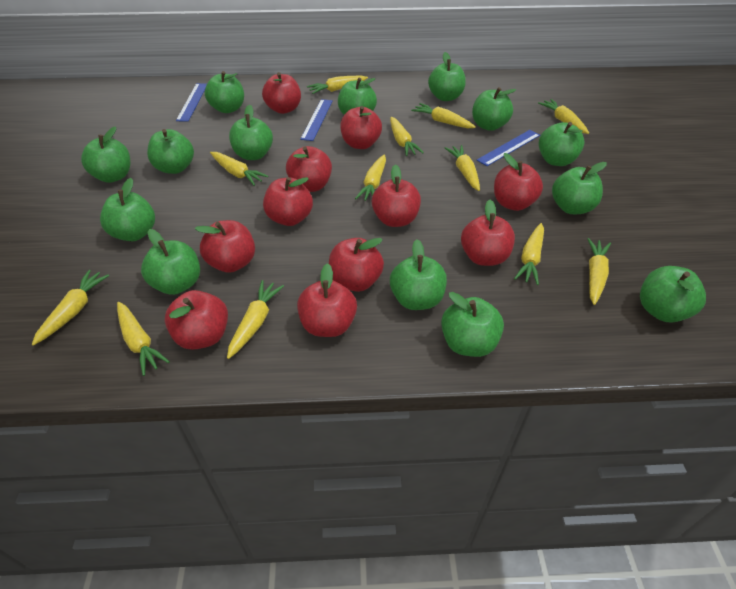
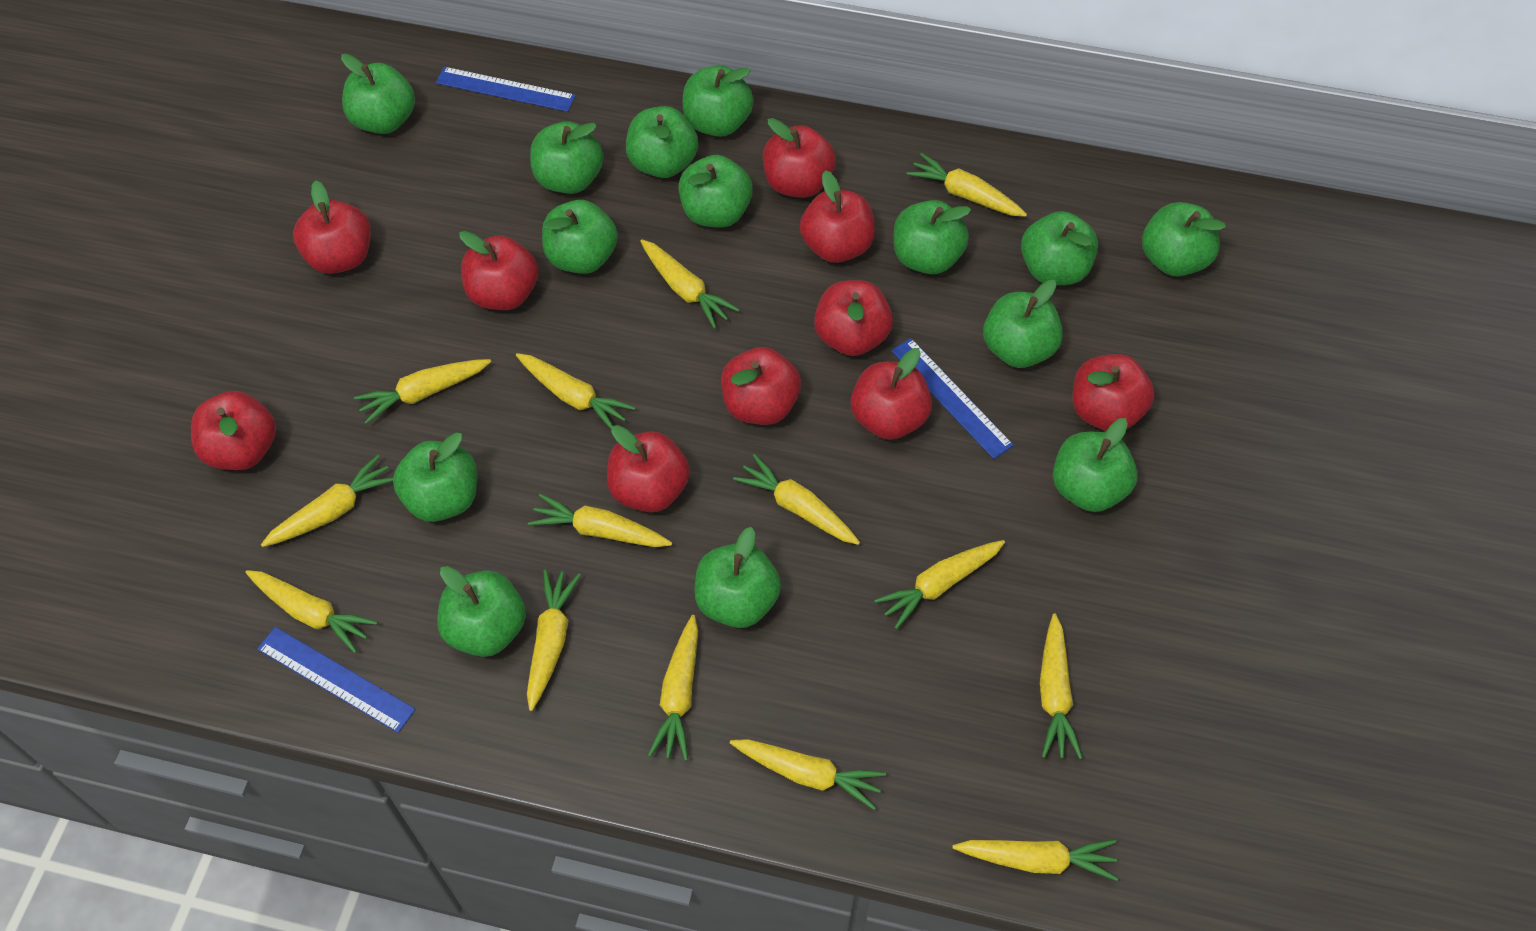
red apple: 11 -> 10
yellow carrot: 12 -> 14

